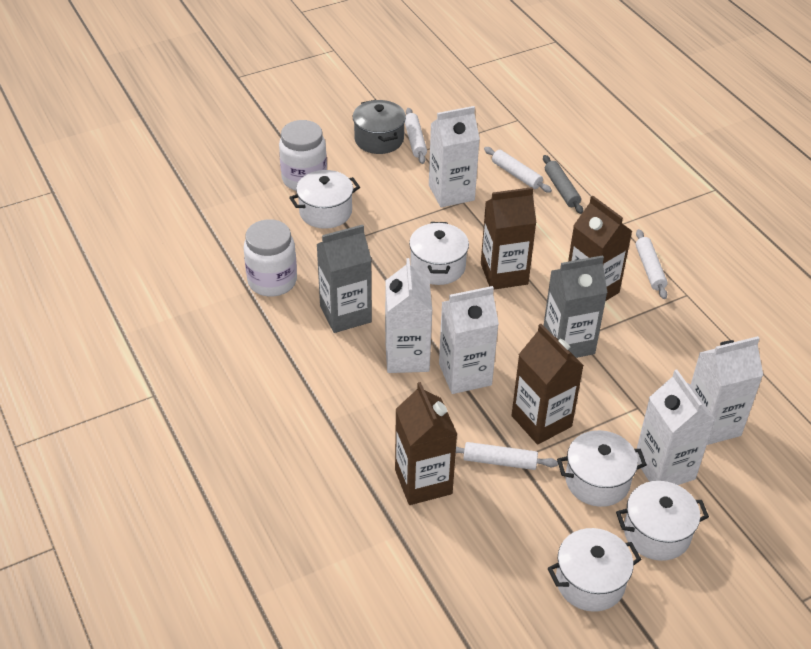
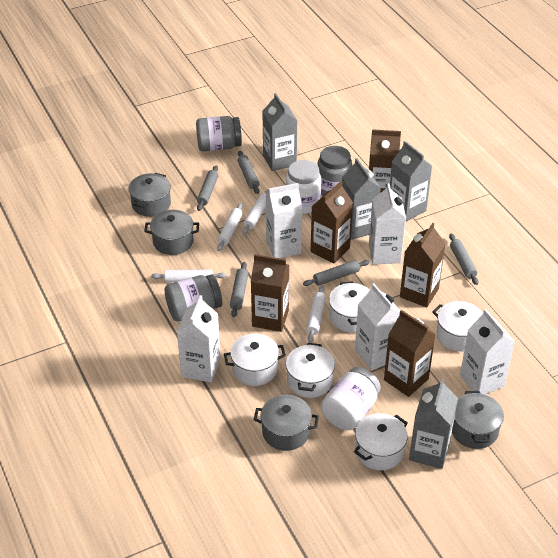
brown carton: 4 -> 5
grey carton: 2 -> 4
grey jar: 0 -> 3
grey pot: 1 -> 4
grey rolling pin: 1 -> 5

